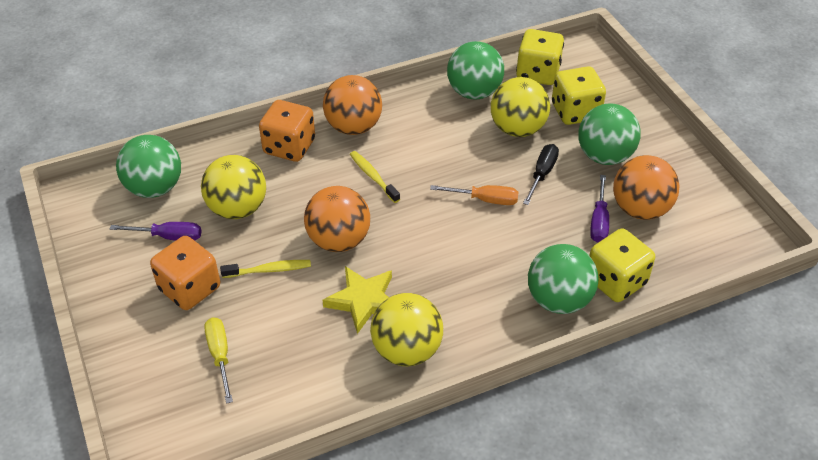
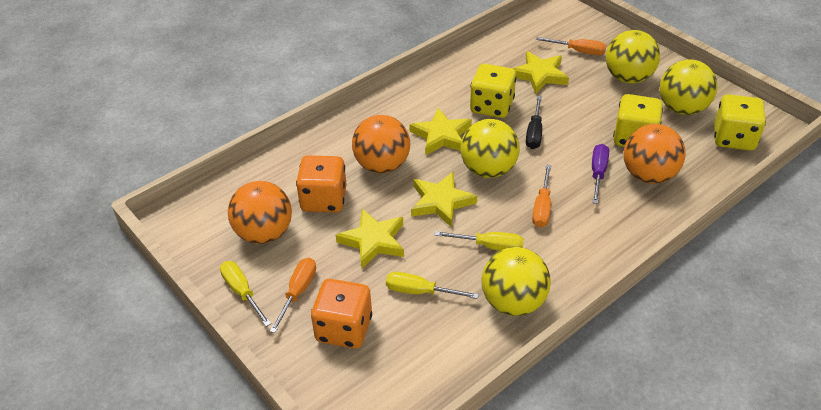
green ball: 4 -> 0
orange screwdriver: 1 -> 3
purple screwdriver: 2 -> 1
yellow ball: 3 -> 4
yellow screwdriver: 1 -> 3
yellow star: 1 -> 4
yellow toothbrush: 2 -> 0

